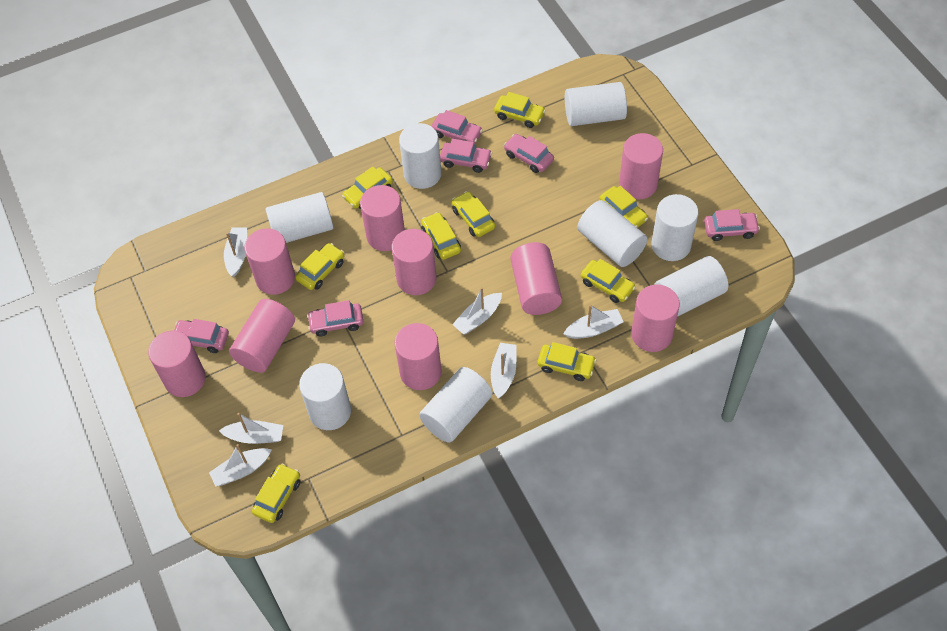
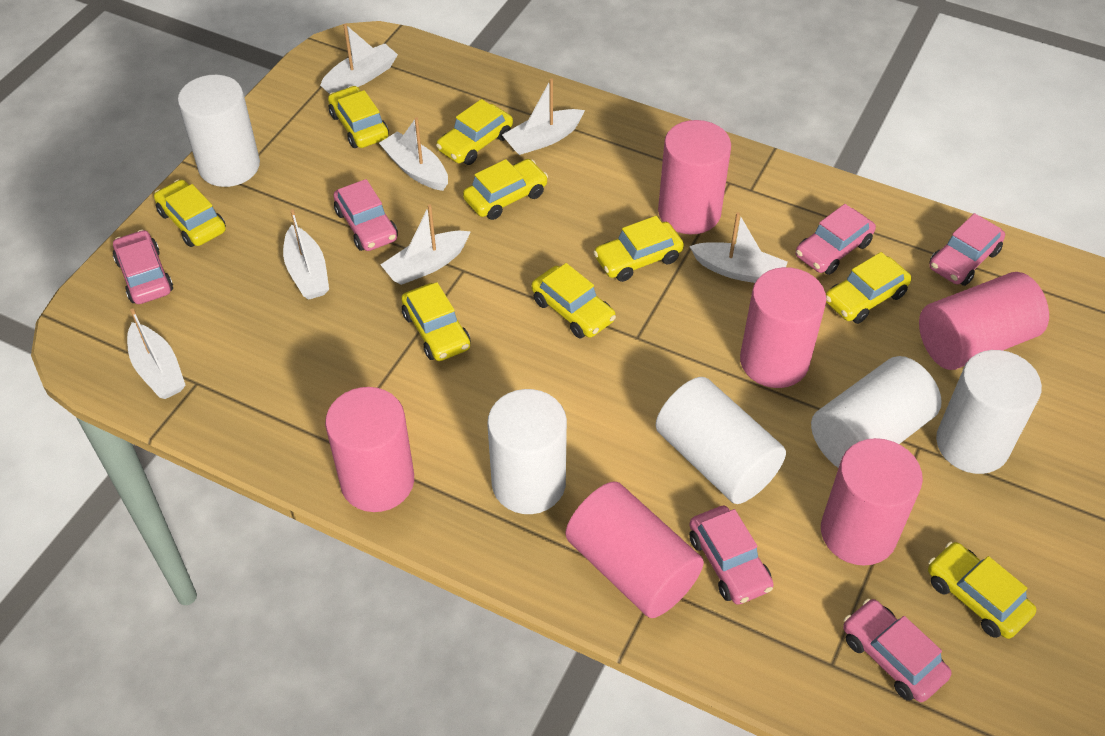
pink cylinder: 9 -> 6
white boat: 6 -> 7
white cylinder: 8 -> 5

